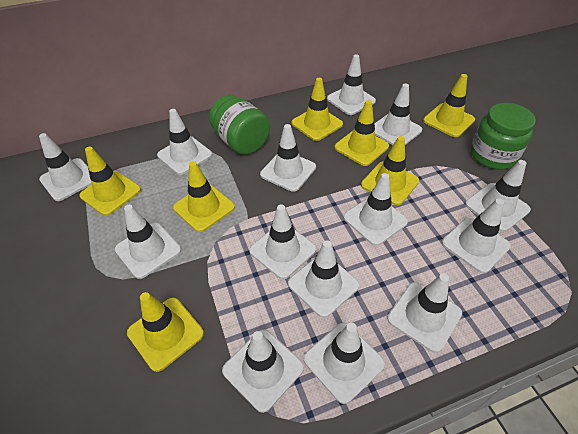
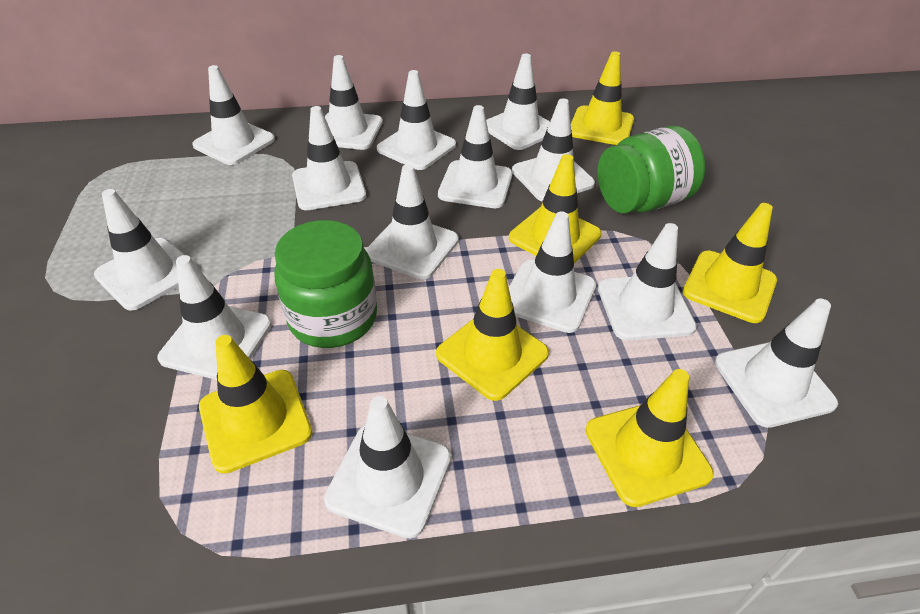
yellow traffic cone: 7 -> 6

